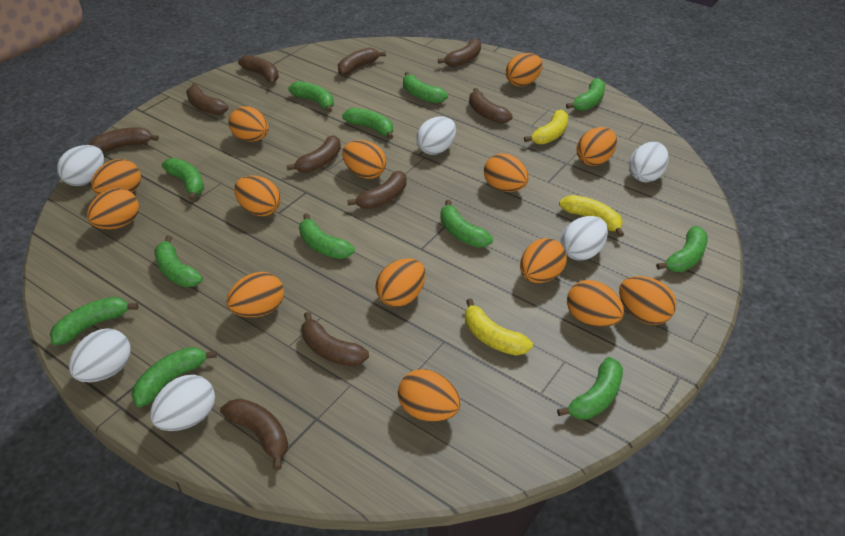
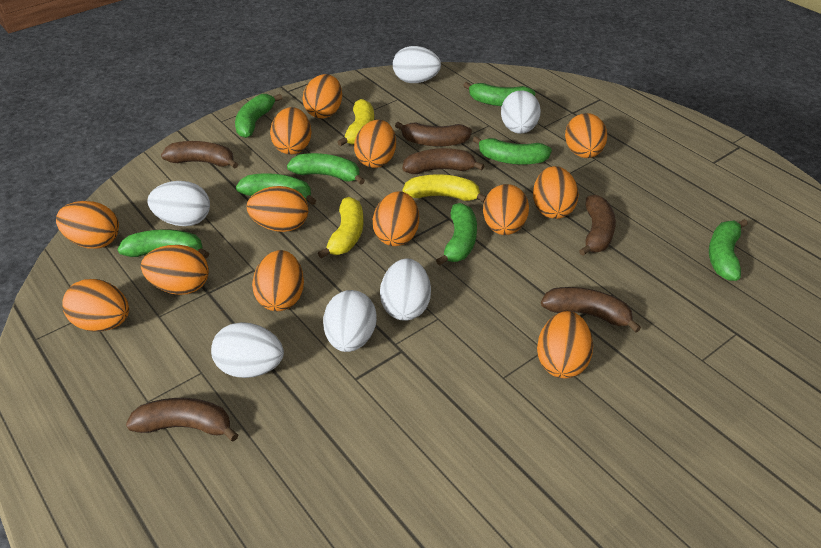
brown banana: 10 -> 6
green banana: 12 -> 8
orange egg: 14 -> 13

